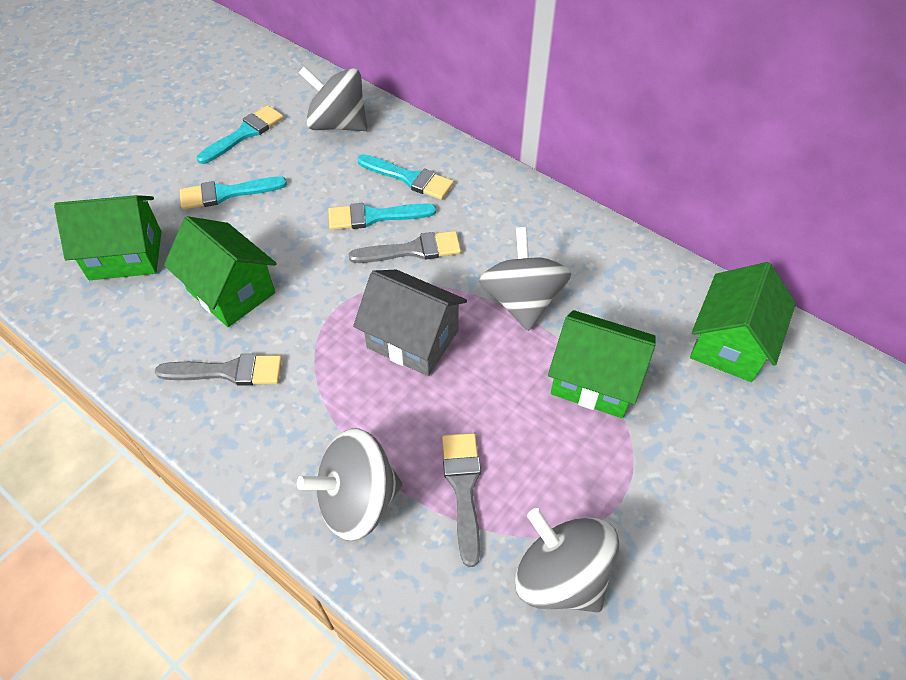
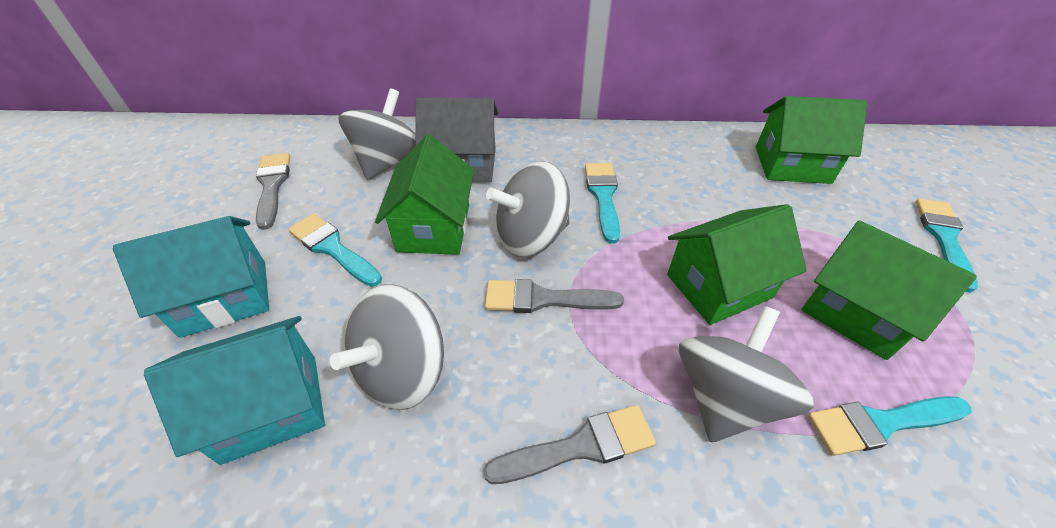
turquoise house: 0 -> 2

